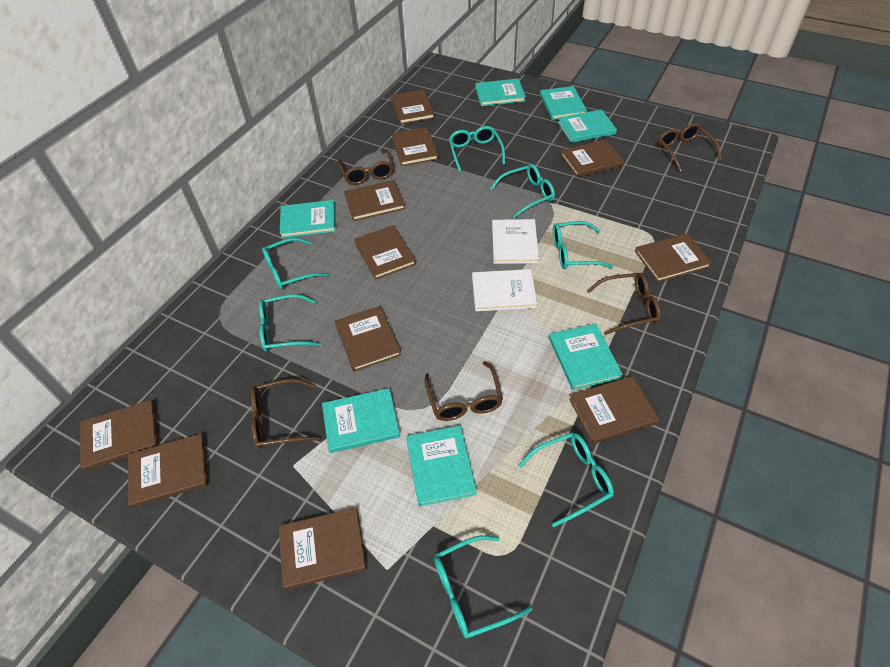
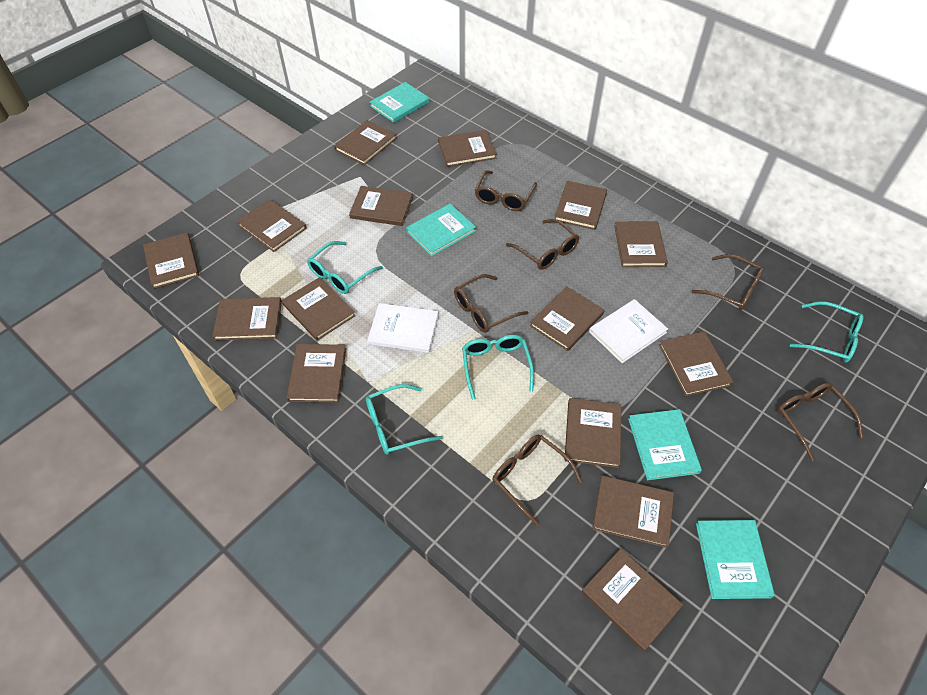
brown book: 11 -> 15
brown glasses: 5 -> 6
turquoise book: 7 -> 4
turquoise glasses: 7 -> 4

